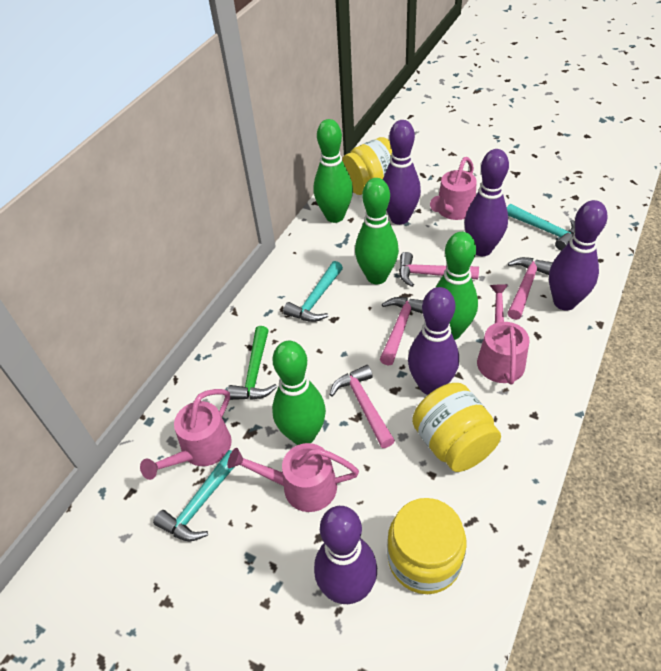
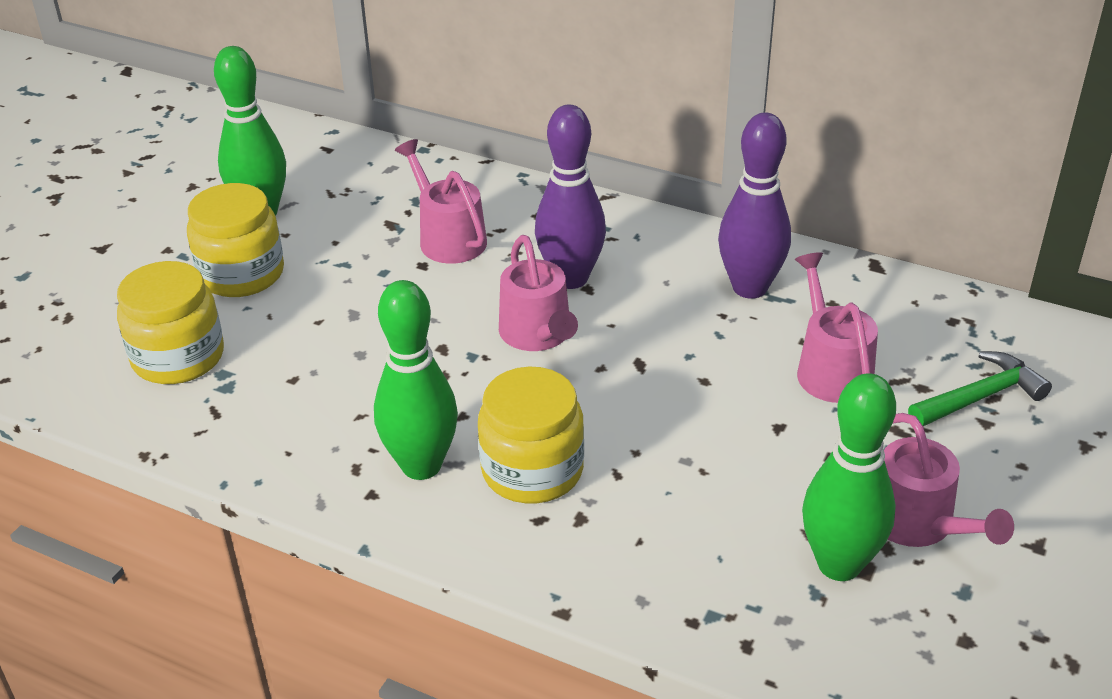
green bowling pin: 4 -> 3
pink hammer: 4 -> 0
purple bowling pin: 5 -> 2
turquoise hammer: 3 -> 0

